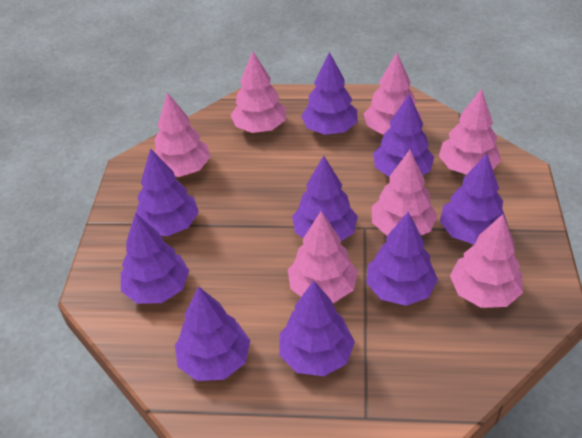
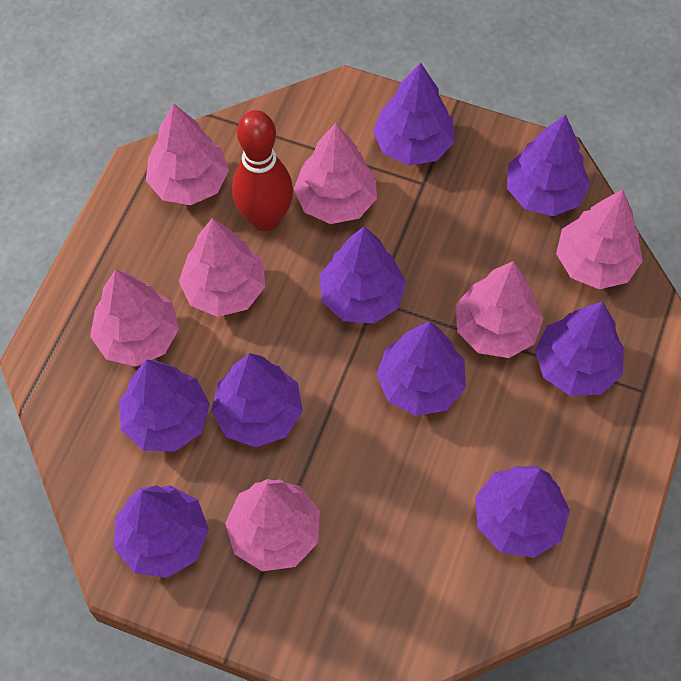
red bowling pin: 0 -> 1

